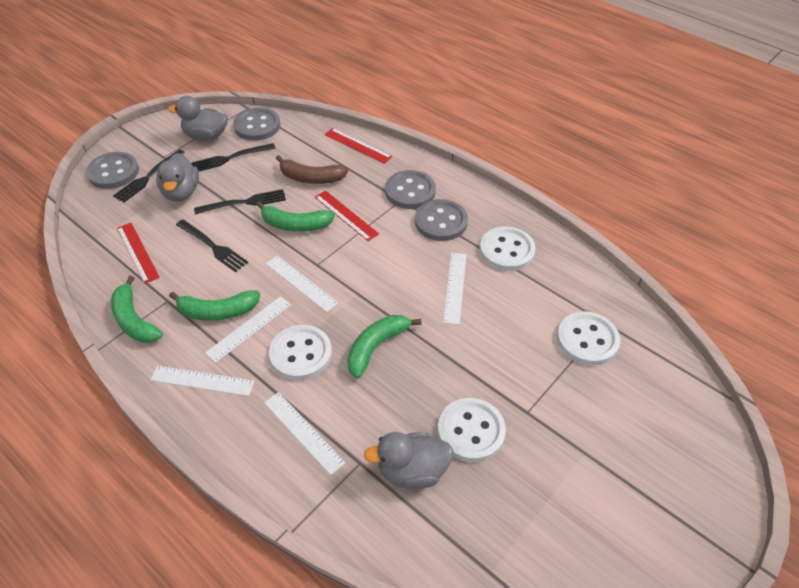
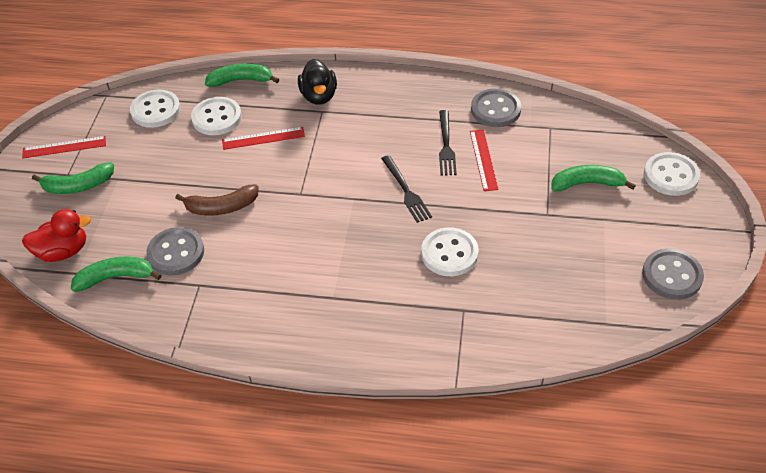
black duck: 0 -> 1
black fork: 4 -> 2
grey button: 4 -> 3
grey duck: 3 -> 0
red duck: 0 -> 1
white ruler: 5 -> 0

